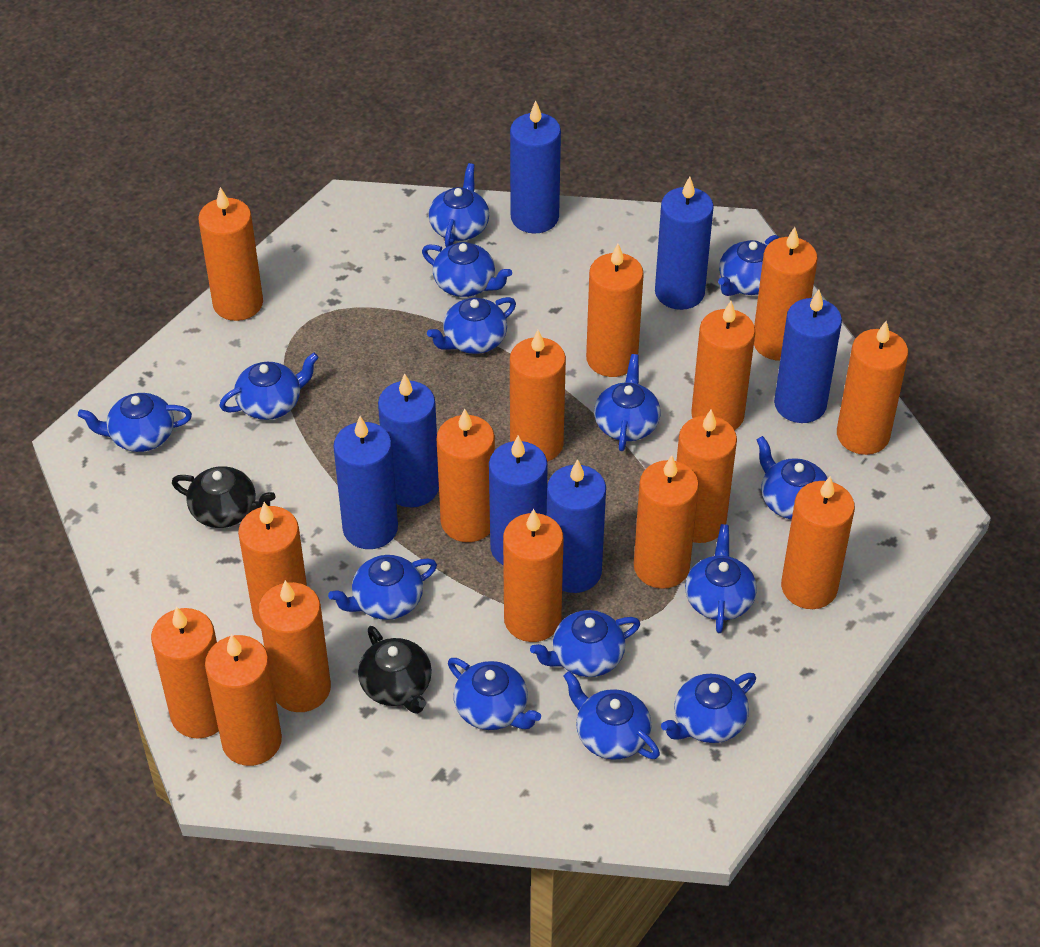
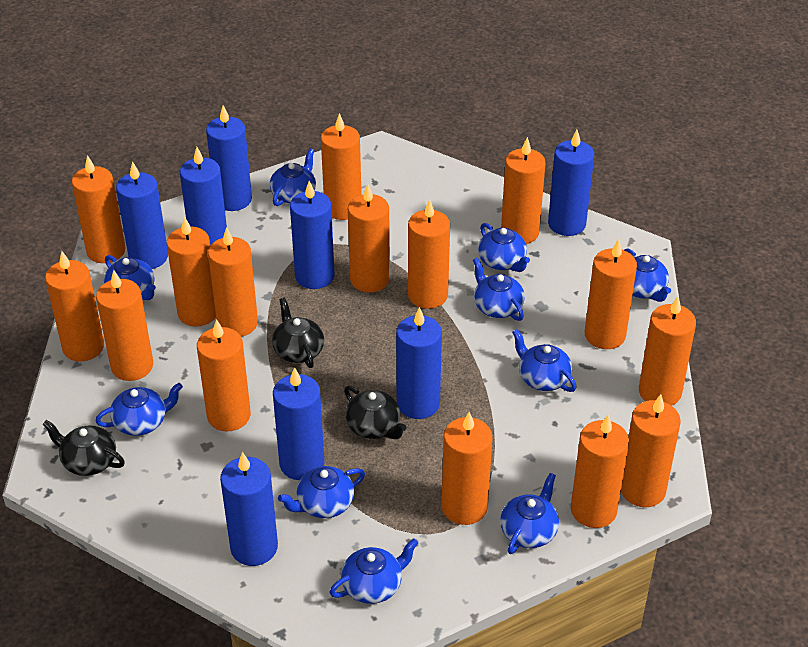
black teapot: 2 -> 3
blue candle: 7 -> 8
blue teapot: 14 -> 10

